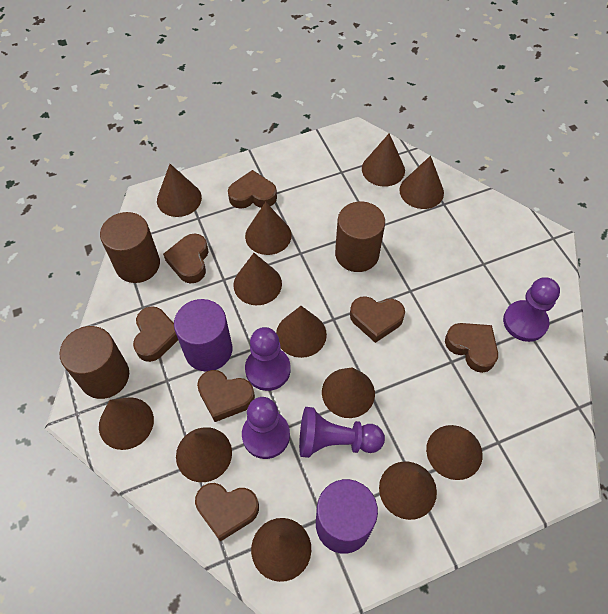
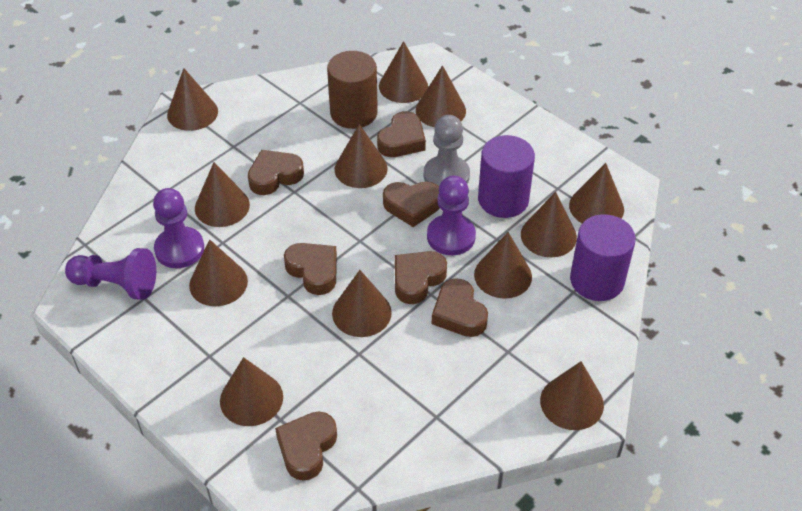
brown cylinder: 3 -> 1
grey pawn: 0 -> 1
purple pawn: 4 -> 3

